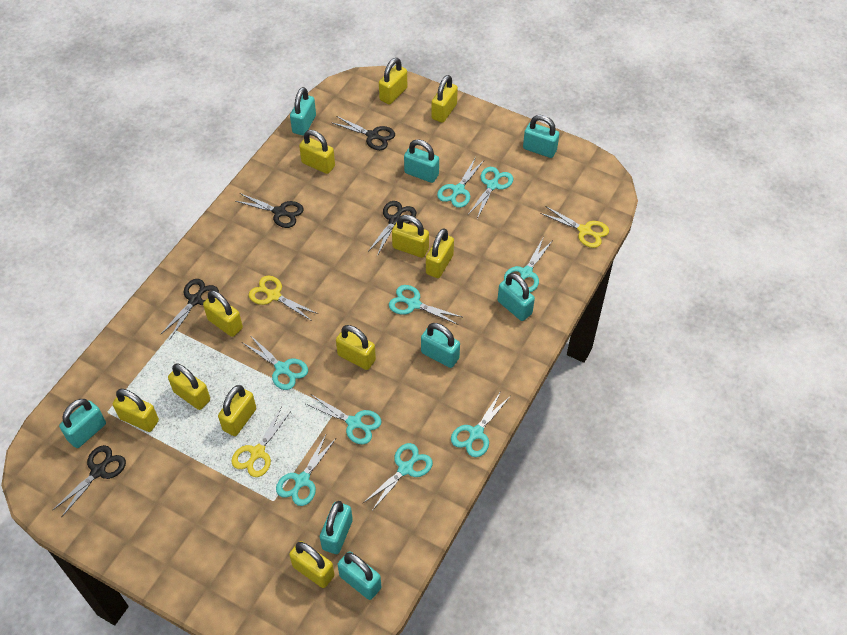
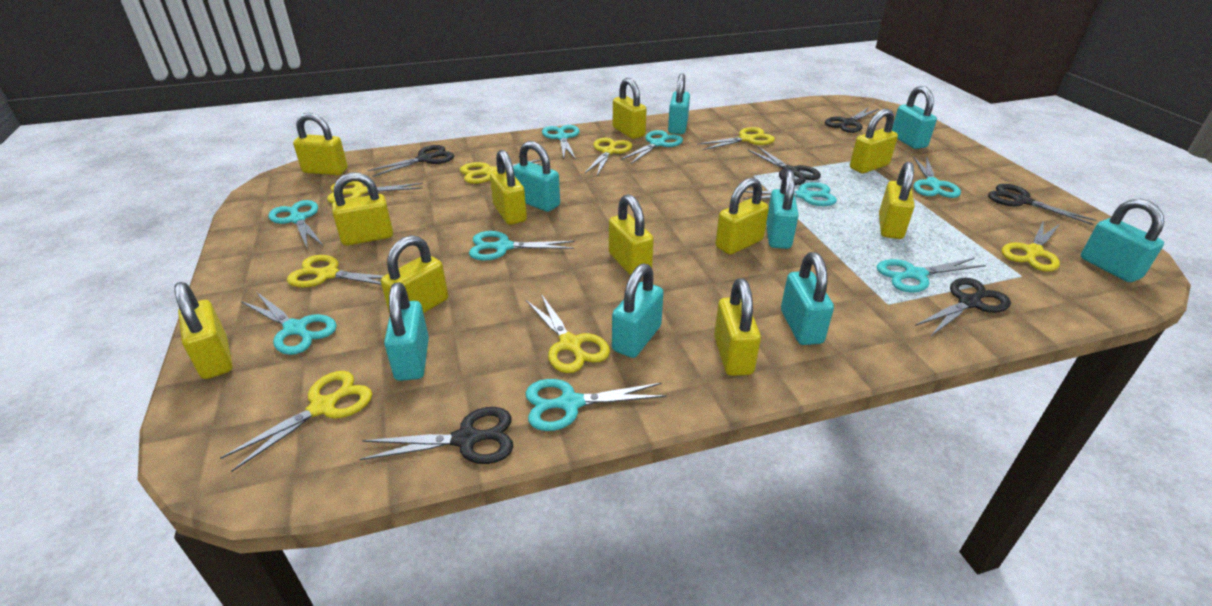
black scissors: 5 -> 6
yellow scissors: 3 -> 8

